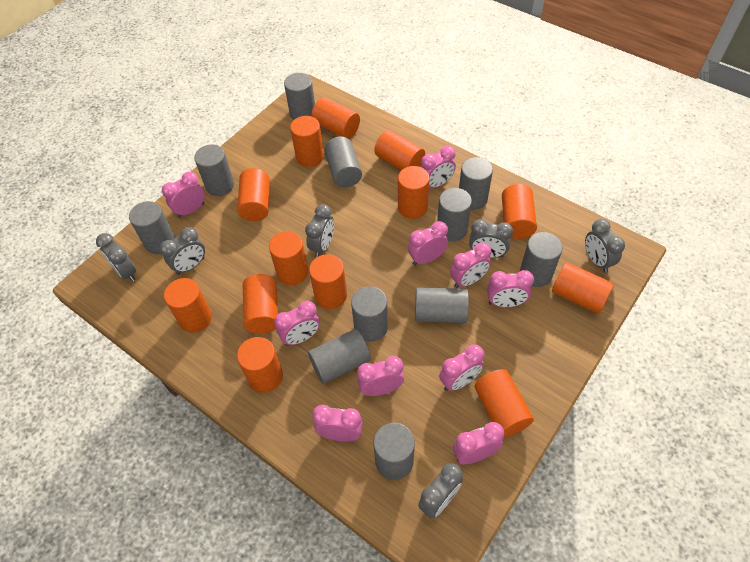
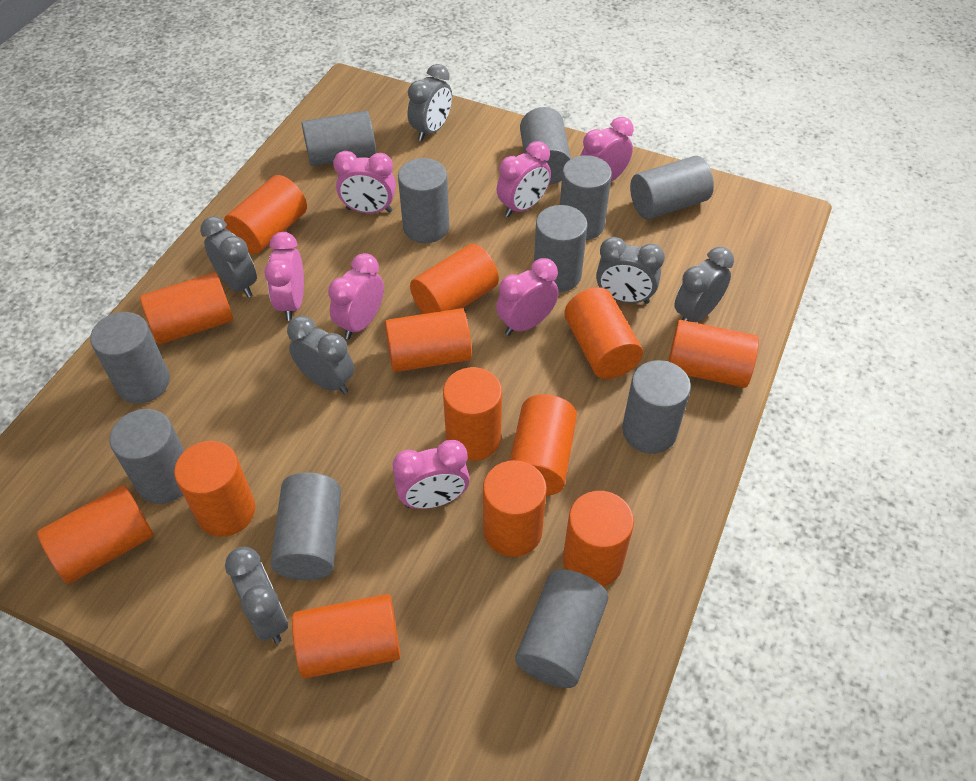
pink clock: 10 -> 7

